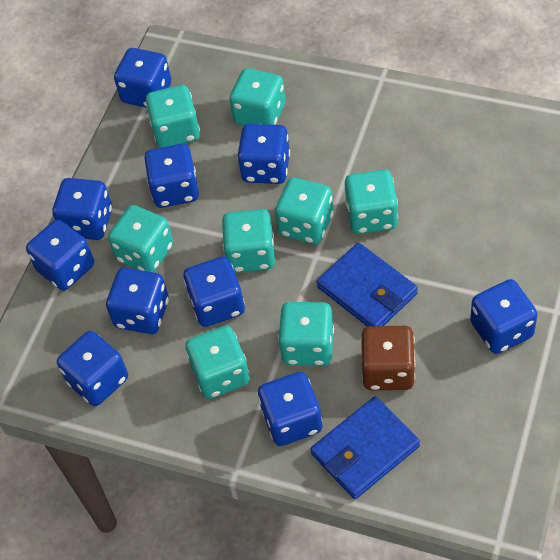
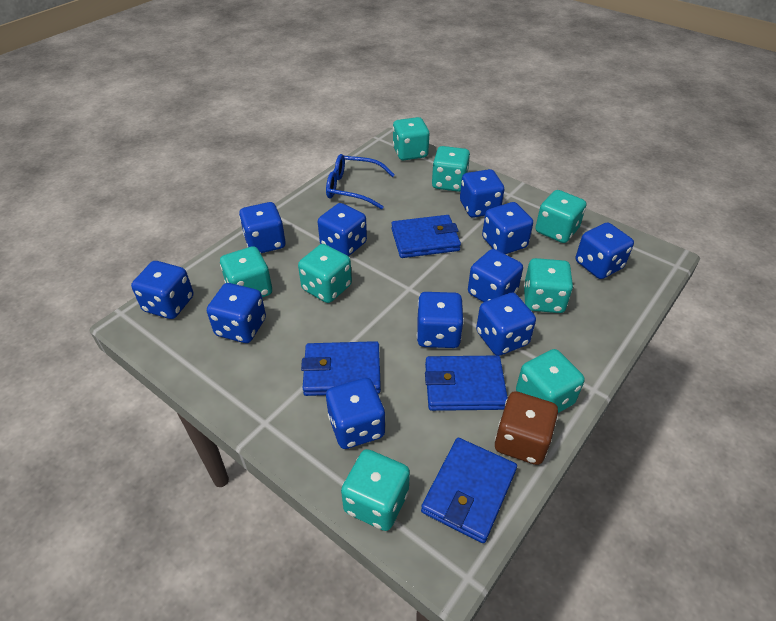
blue dice: 10 -> 11
blue glasses: 0 -> 1
blue wallet: 2 -> 4

